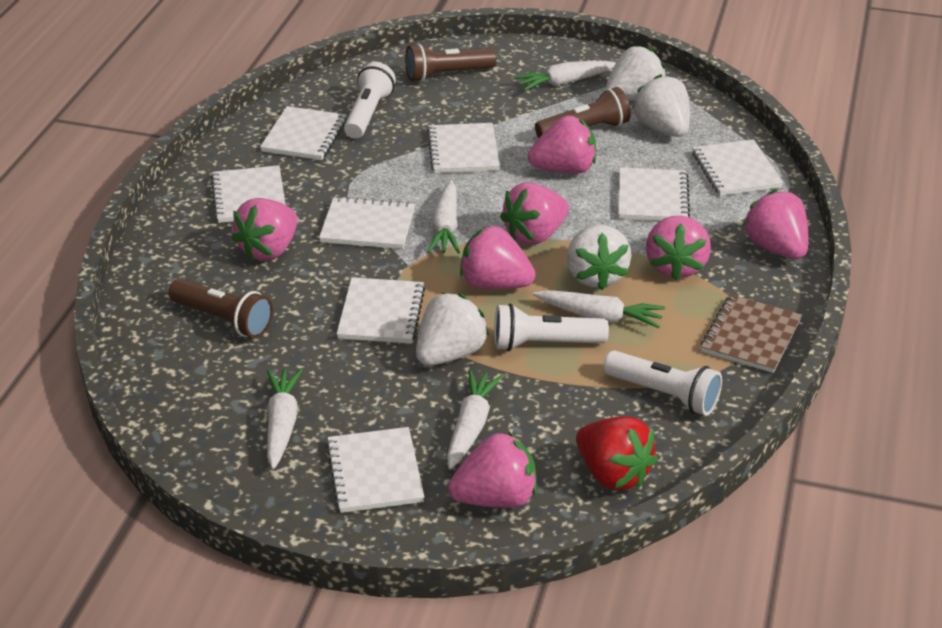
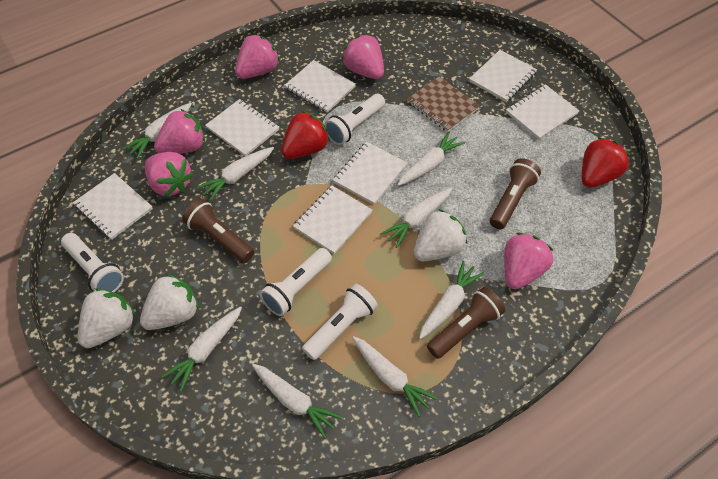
pink strawberry: 7 -> 5
red strawberry: 1 -> 2
white carrot: 5 -> 8
white flashlight: 3 -> 4
white notebook: 8 -> 7
white strawberry: 4 -> 3

